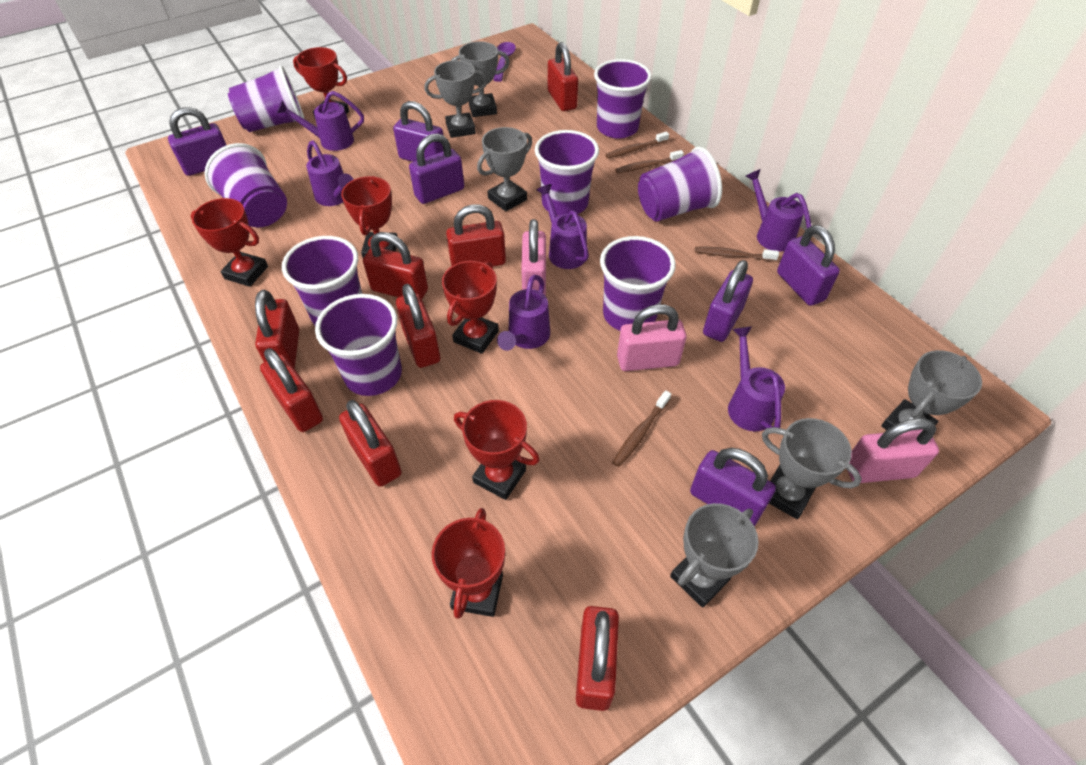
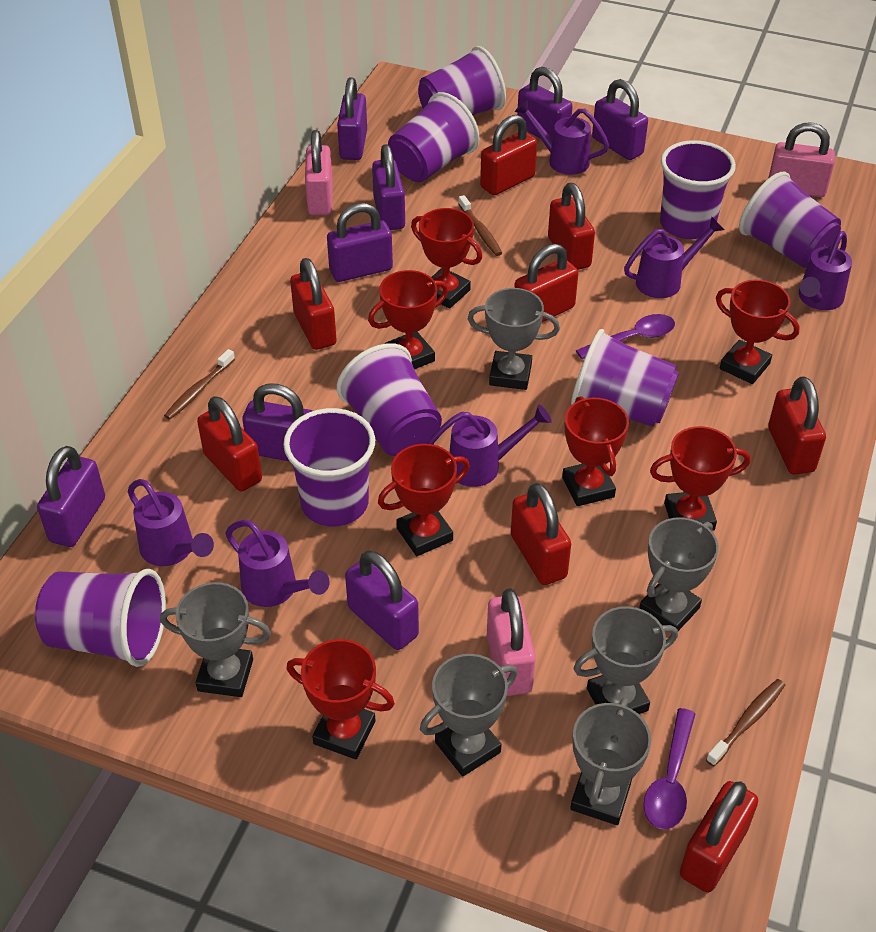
brown toothbrush: 4 -> 3
purple padlock: 6 -> 8
purple spoon: 1 -> 2
red trophy: 6 -> 7

